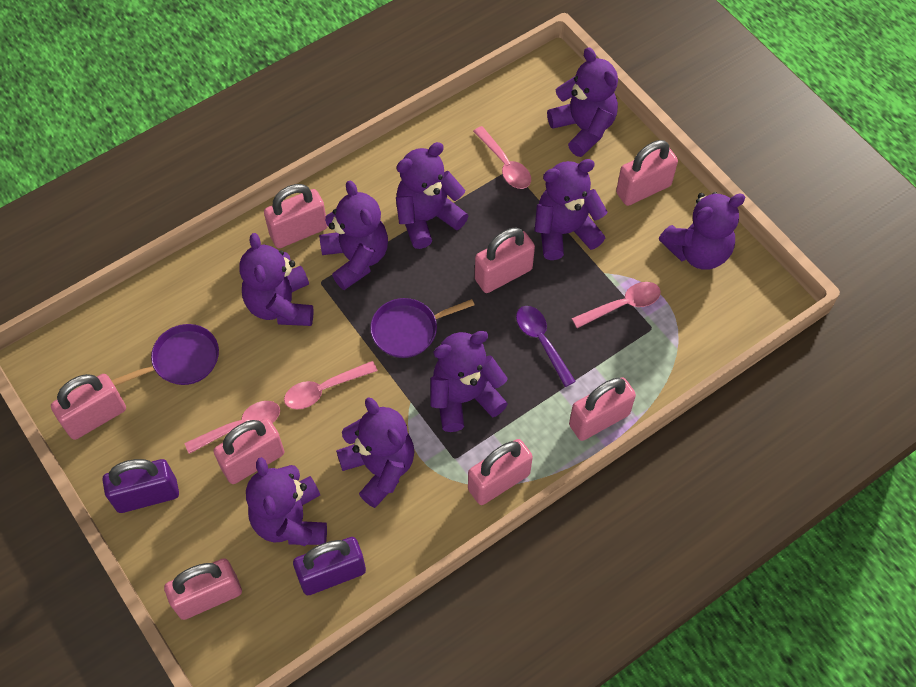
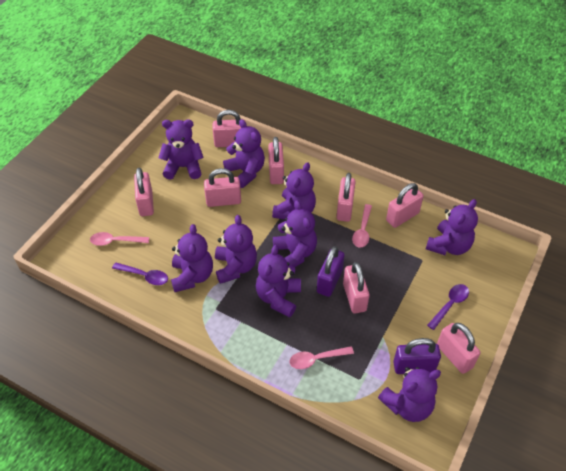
pink spoon: 4 -> 3
purple pan: 2 -> 0
purple spoon: 1 -> 2

